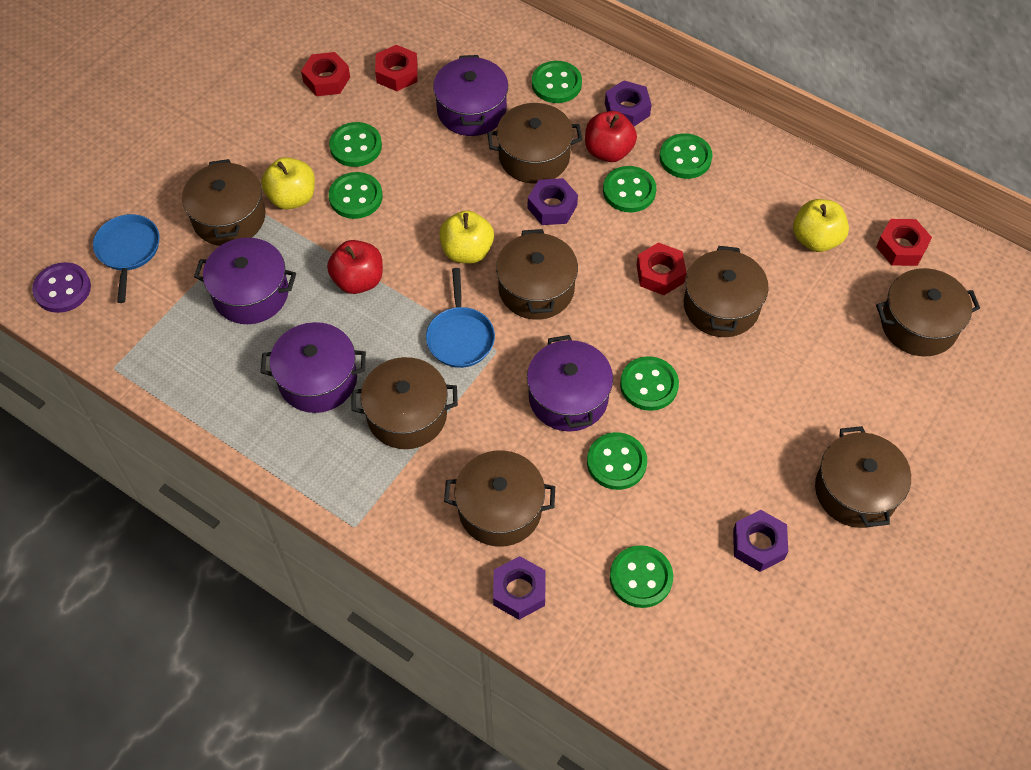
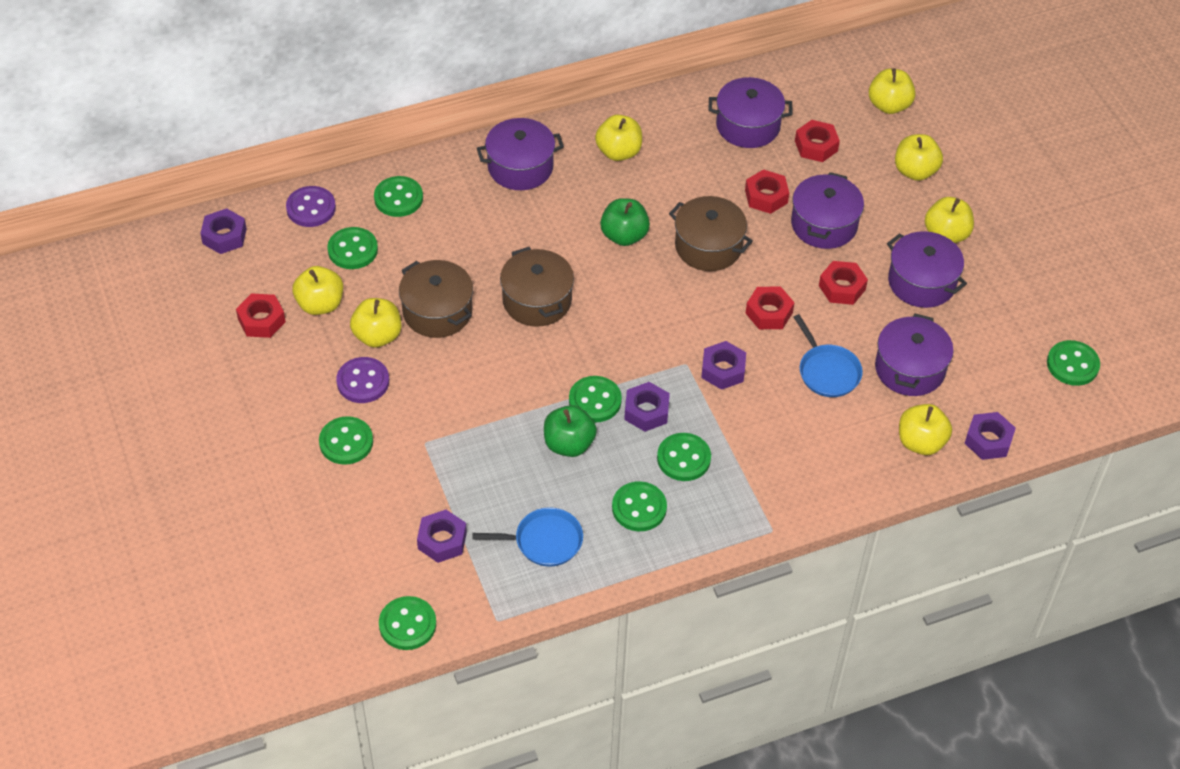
brown pot: 8 -> 3
green apple: 0 -> 2
purple button: 1 -> 2
purple nut: 4 -> 5
purple pot: 4 -> 5
red apple: 2 -> 0
red nut: 4 -> 5
yellow apple: 3 -> 7

